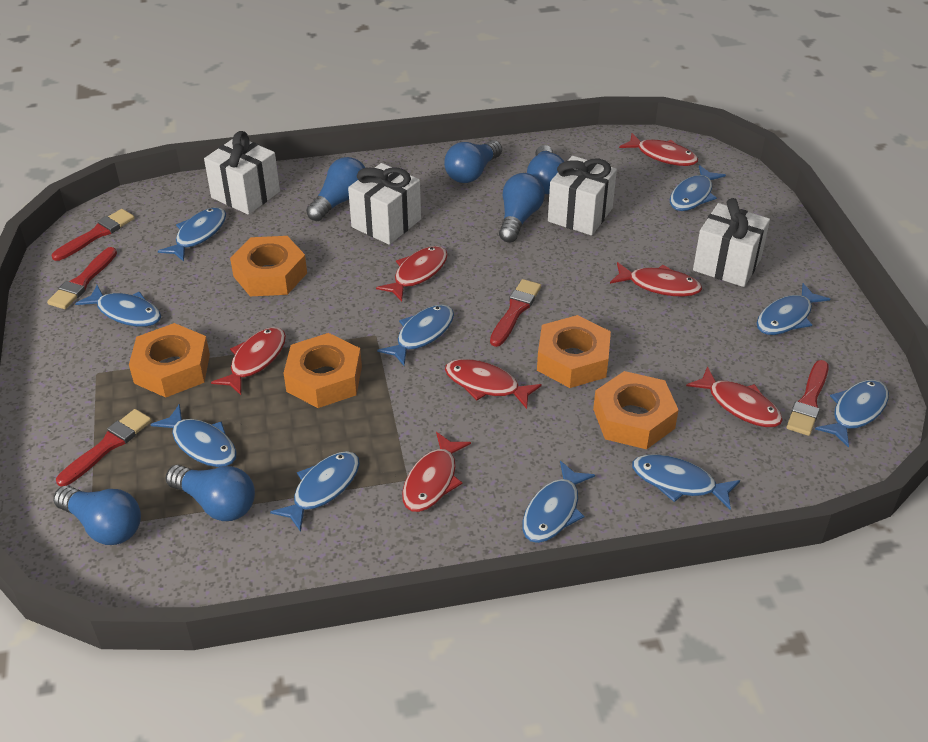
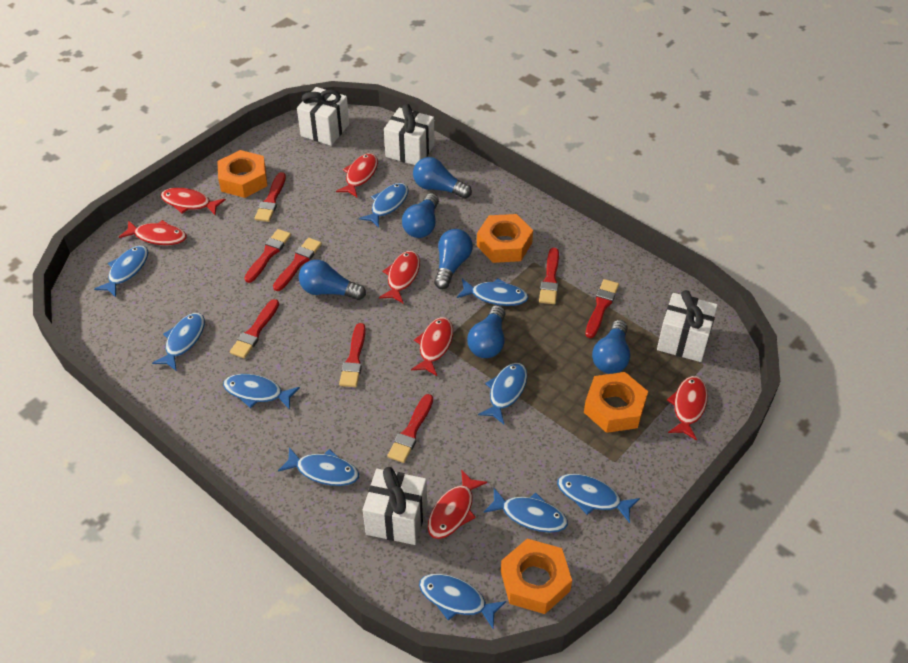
orange nut: 5 -> 4
red brush: 5 -> 8

